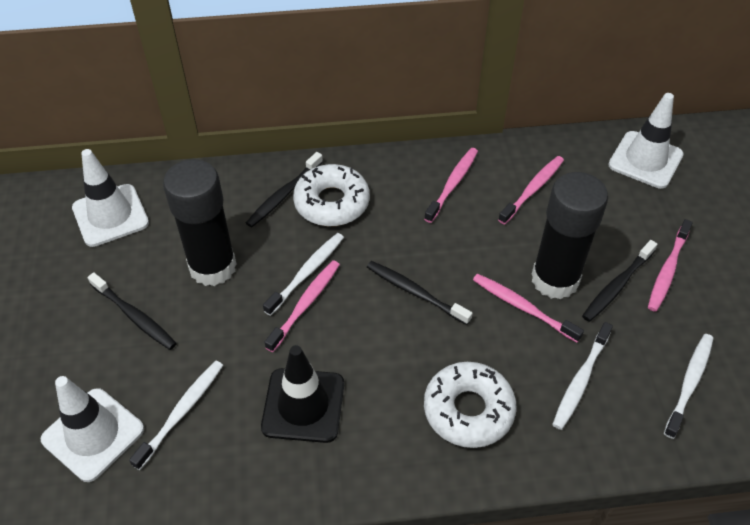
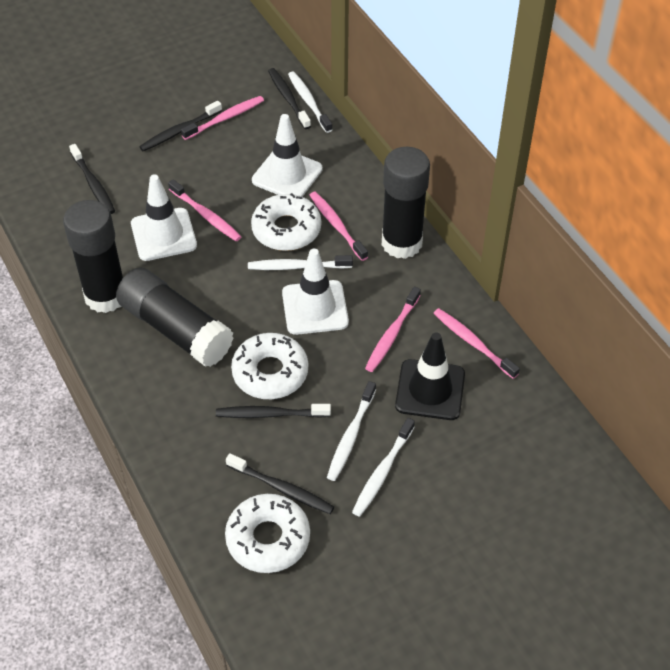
black glue stick: 2 -> 3
black toothbrush: 4 -> 5
white donut: 2 -> 3

